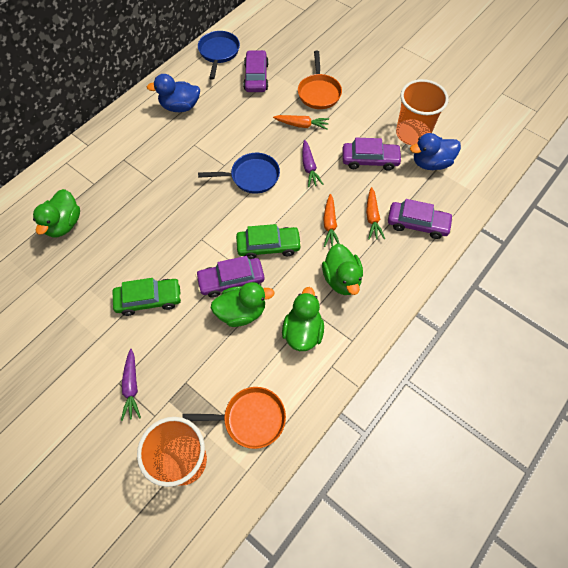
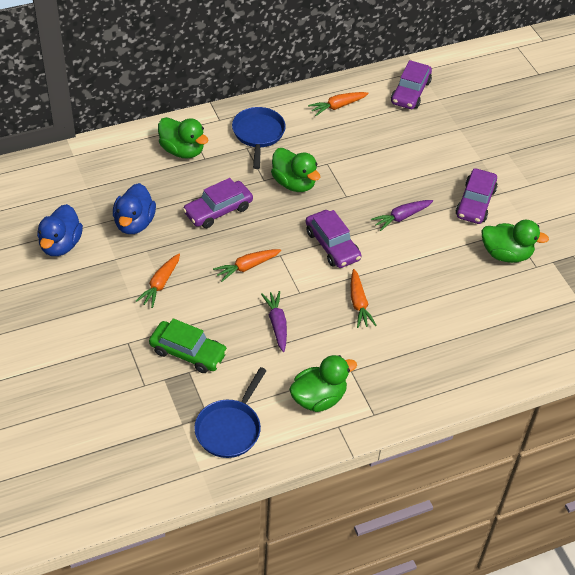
green car: 2 -> 1
orange carrot: 3 -> 4
orange cup: 2 -> 0
orange pan: 2 -> 0

